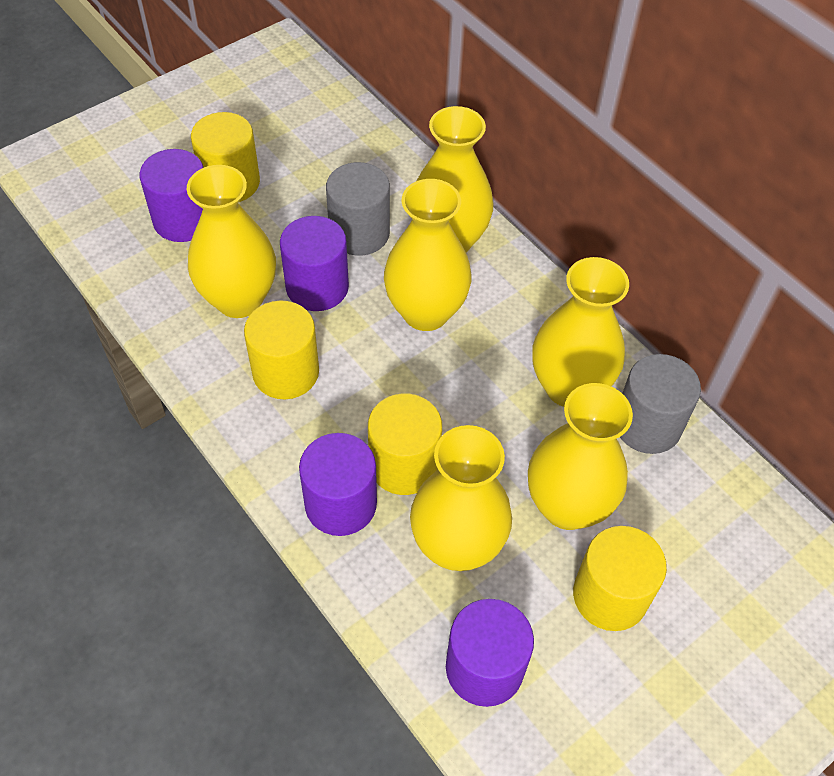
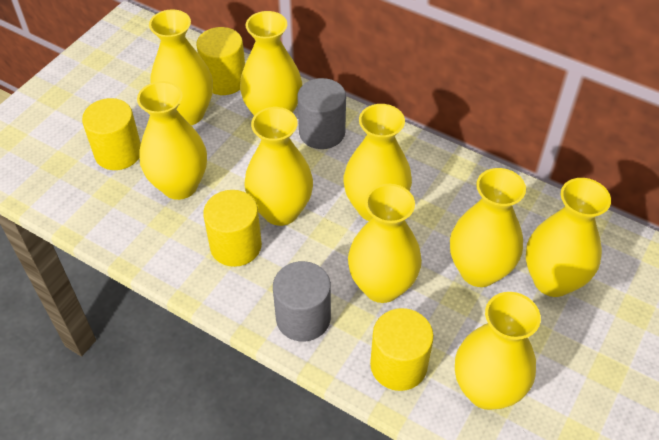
purple cylinder: 4 -> 0
yellow vase: 6 -> 9

